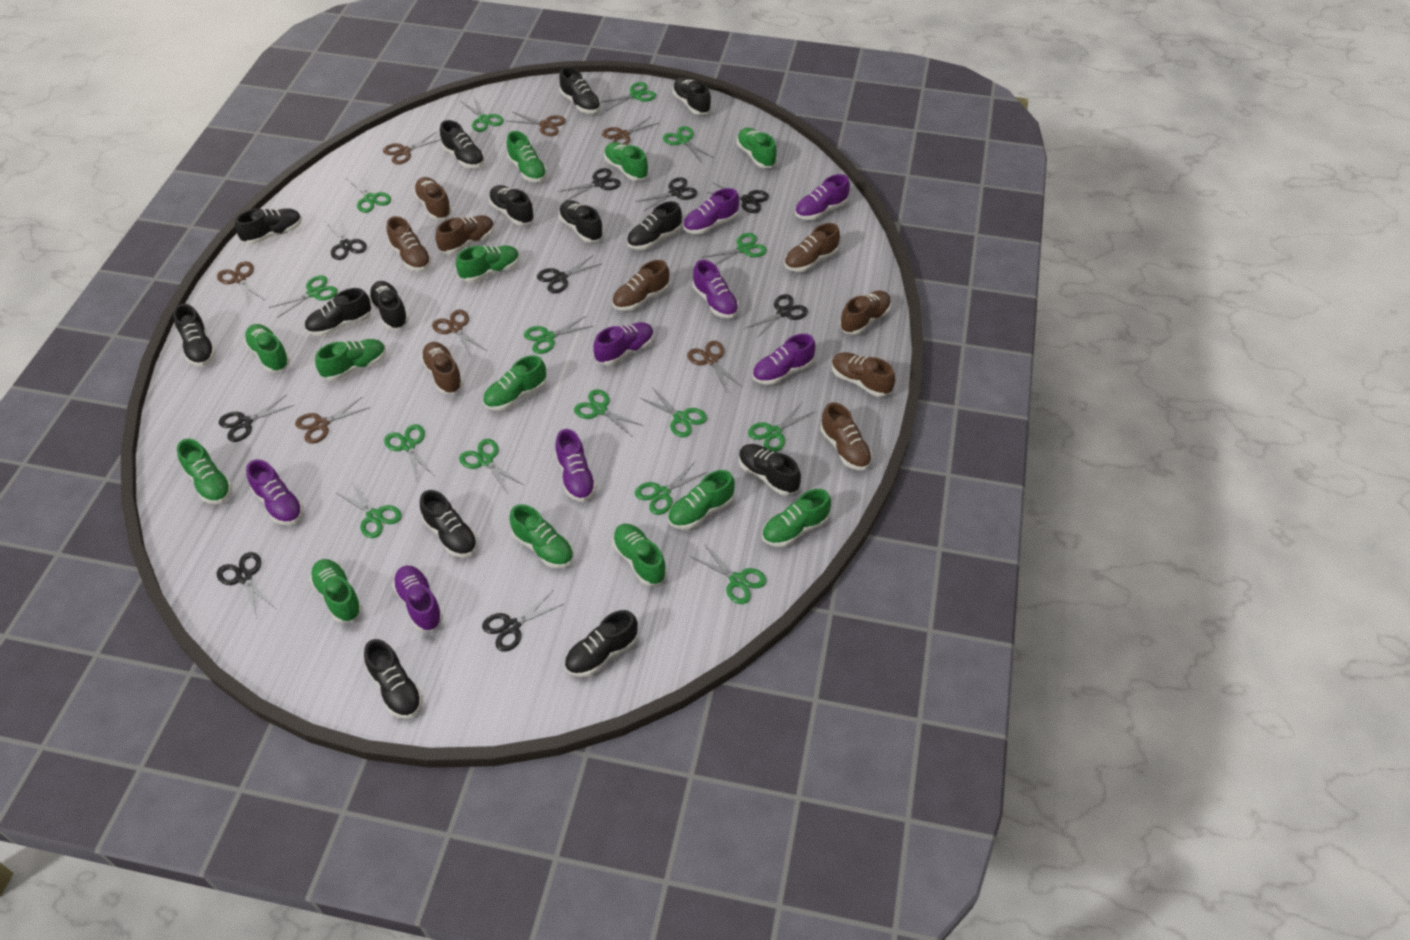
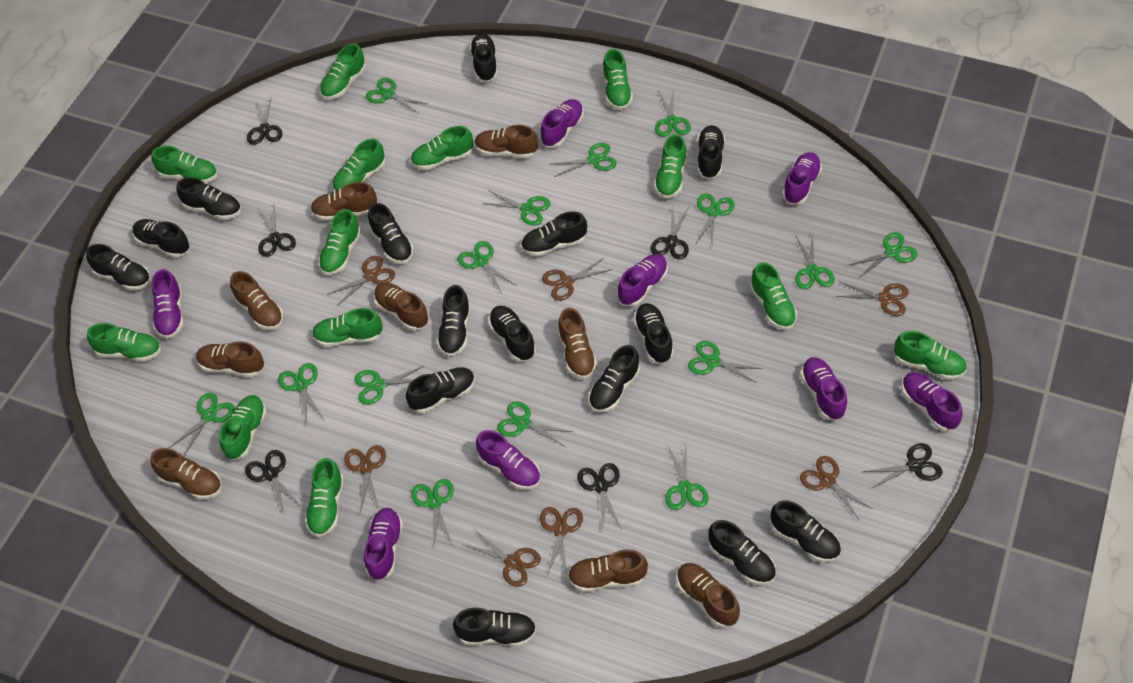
black scissors: 9 -> 6
black shoe: 14 -> 15

